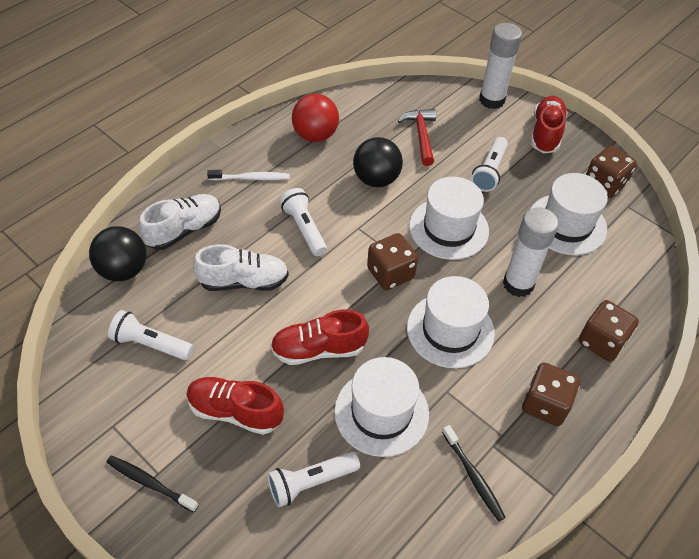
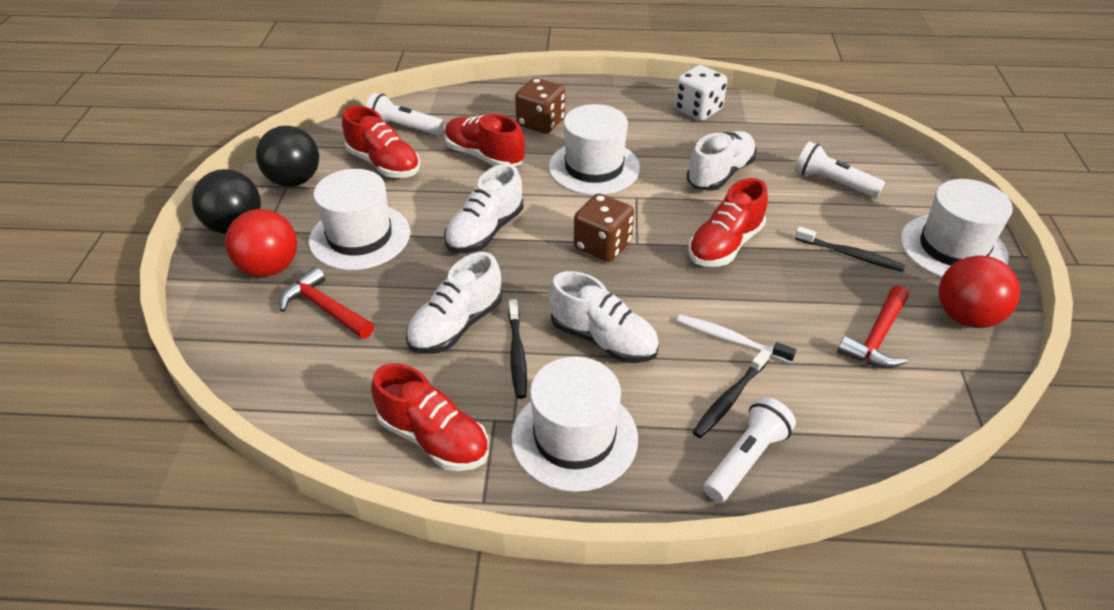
black toothbrush: 2 -> 3
brown dice: 4 -> 2
red ball: 1 -> 2
red hammer: 1 -> 2
red shoe: 3 -> 4
white dice: 0 -> 1
white flashlight: 4 -> 3
white glue stick: 2 -> 0
white shoe: 2 -> 4

